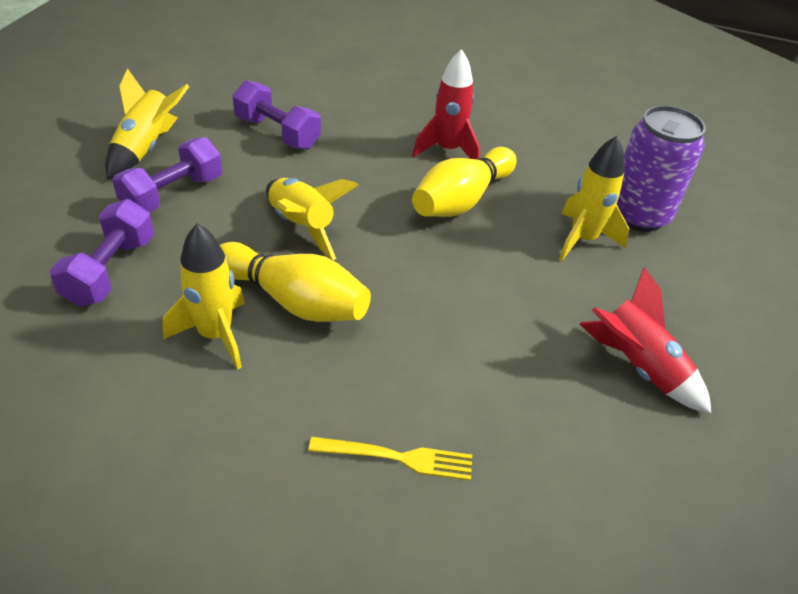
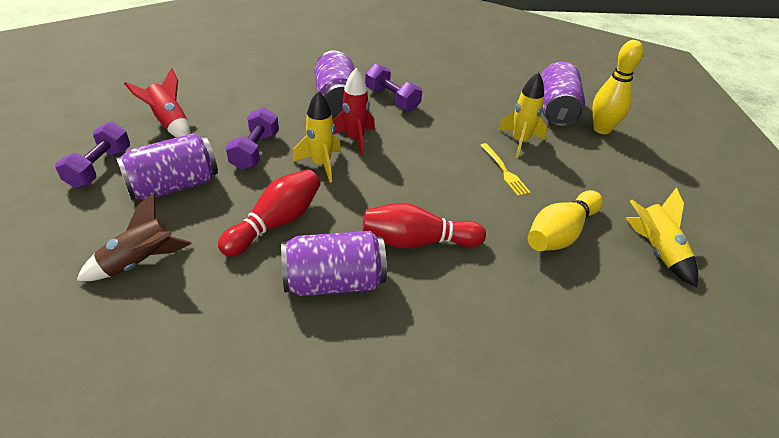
brown rocket: 0 -> 1
purple can: 1 -> 4
red bowling pin: 0 -> 2
yellow rocket: 4 -> 3

